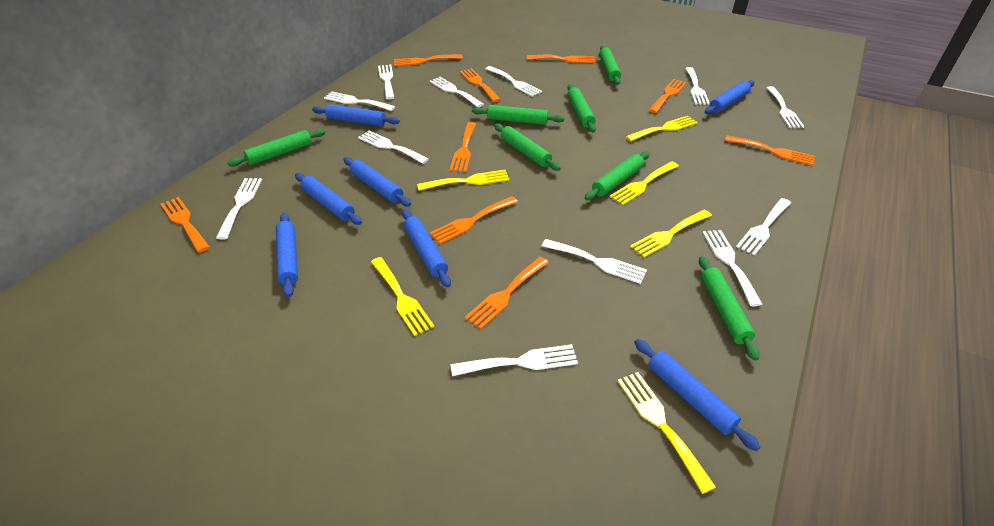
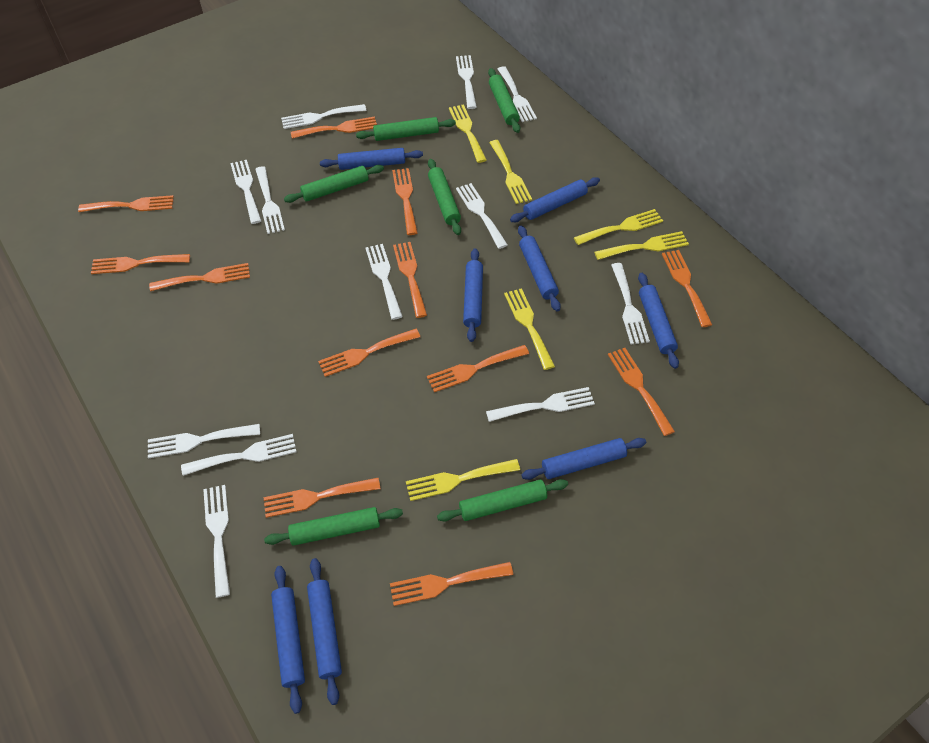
blue rolling pin: 7 -> 8
green rolling pin: 7 -> 6
orange fork: 9 -> 12

